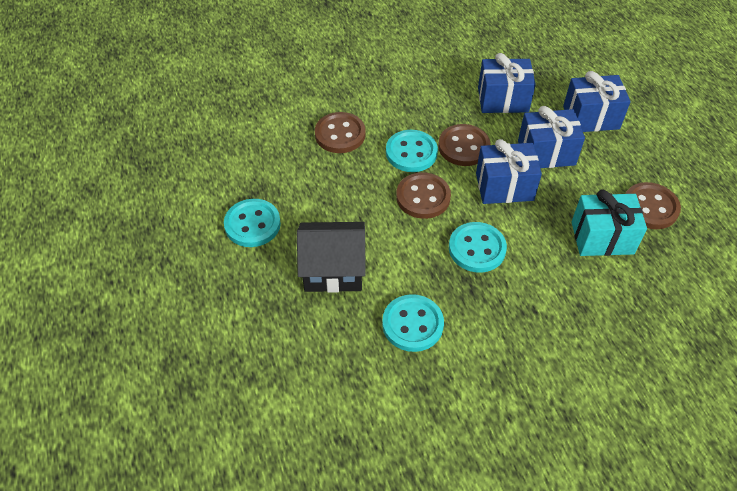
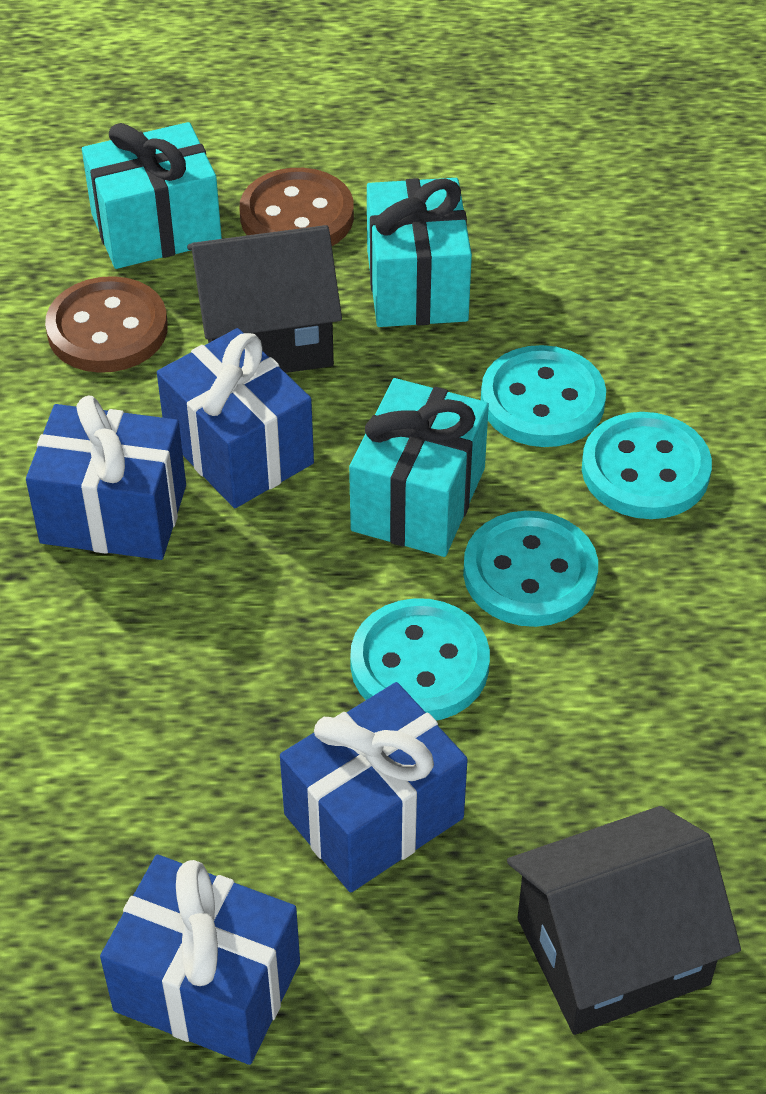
black house: 1 -> 2
brown button: 4 -> 2
turquoise gift: 1 -> 3

